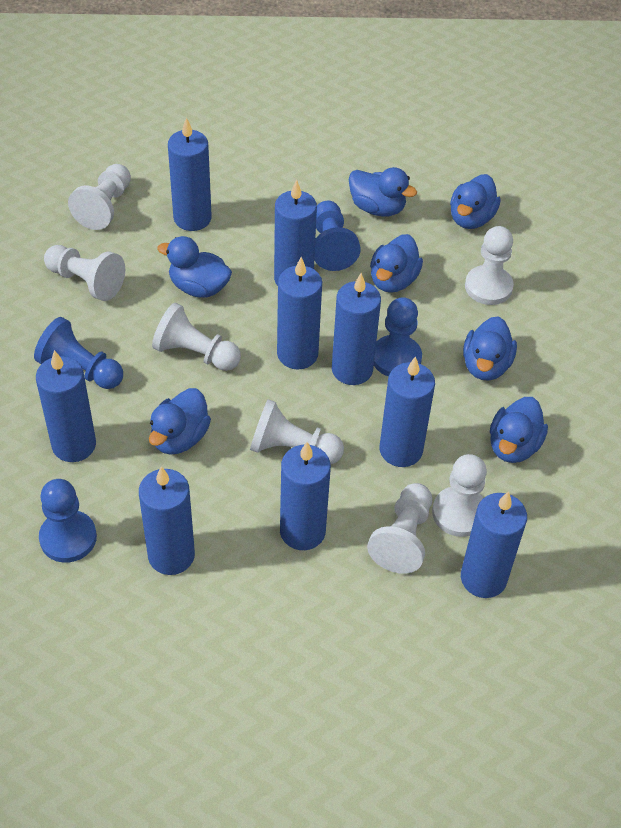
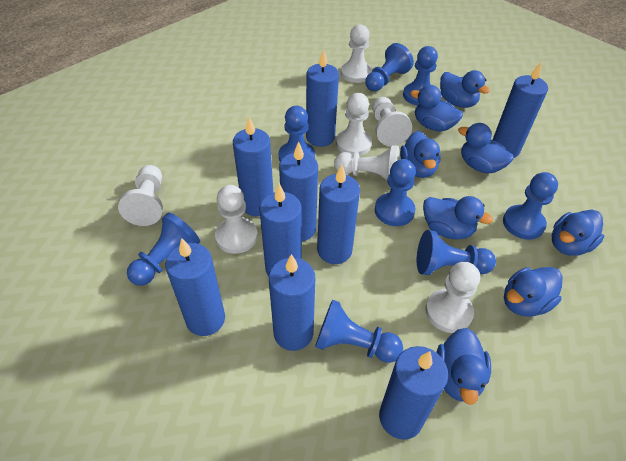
blue duck: 7 -> 8
blue pawn: 4 -> 8

